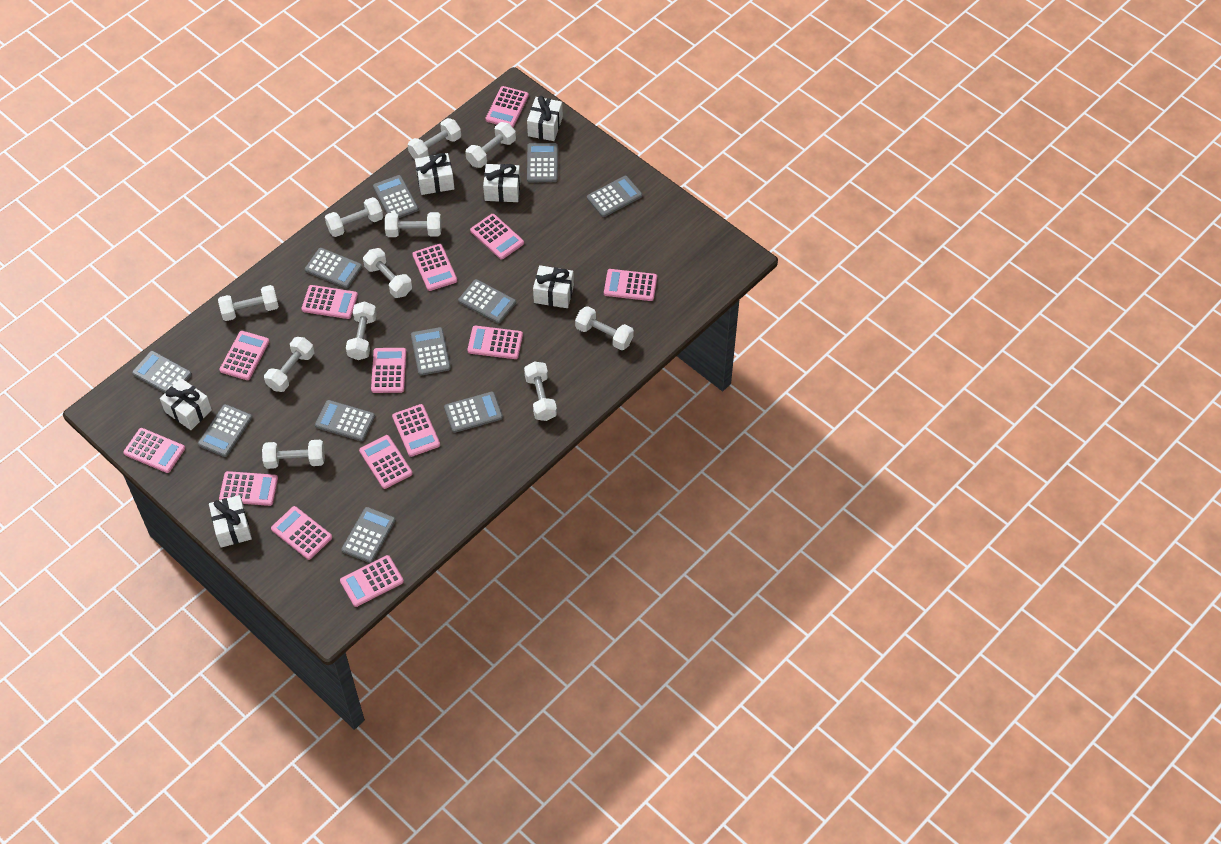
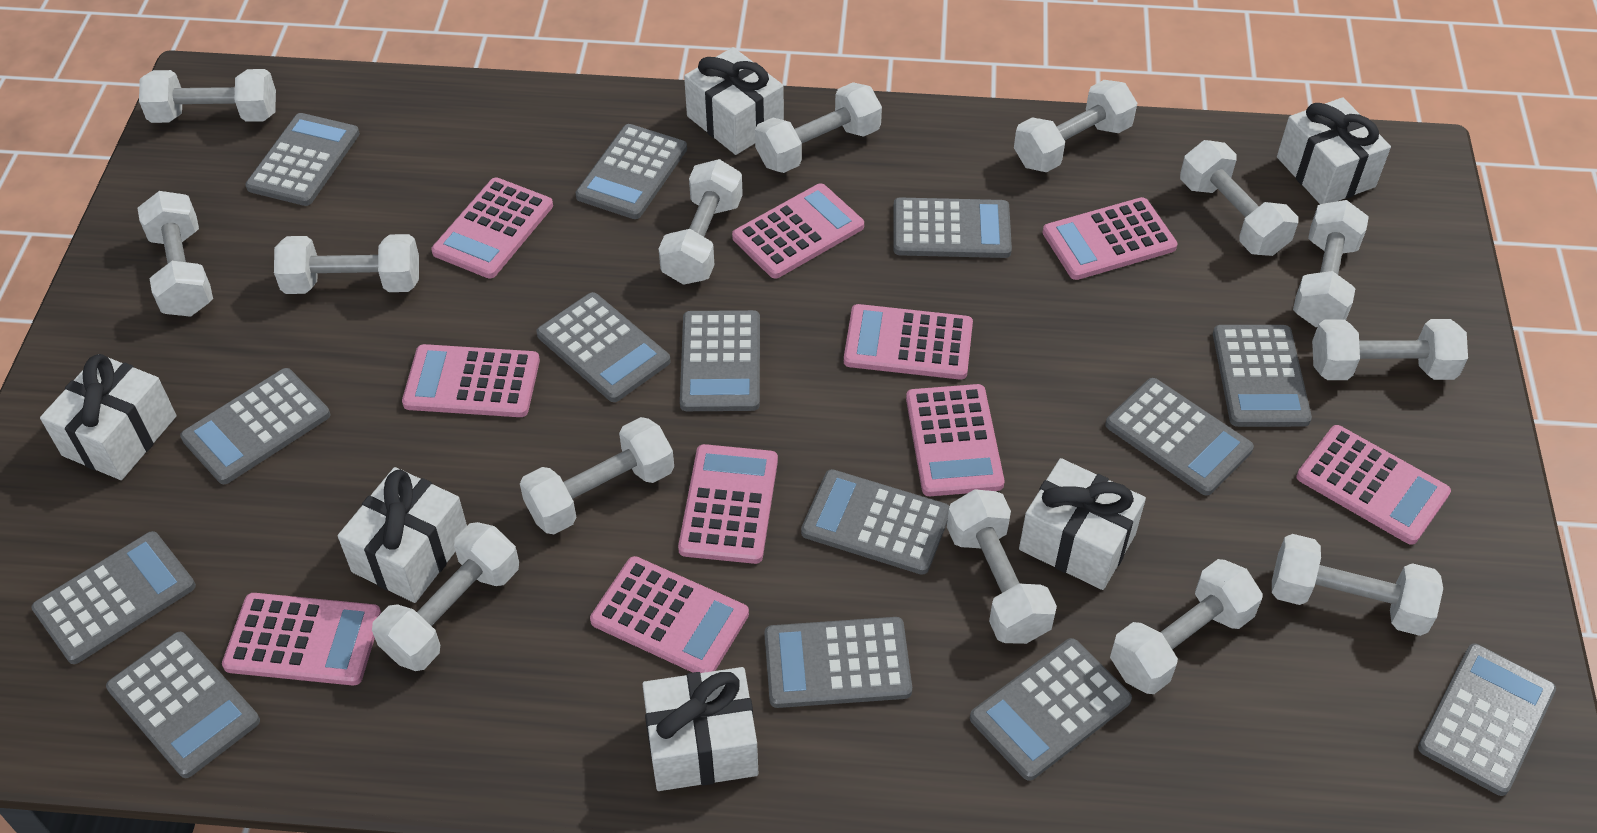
grey calculator: 11 -> 14
pink calculator: 14 -> 10
white dumbbell: 11 -> 14

